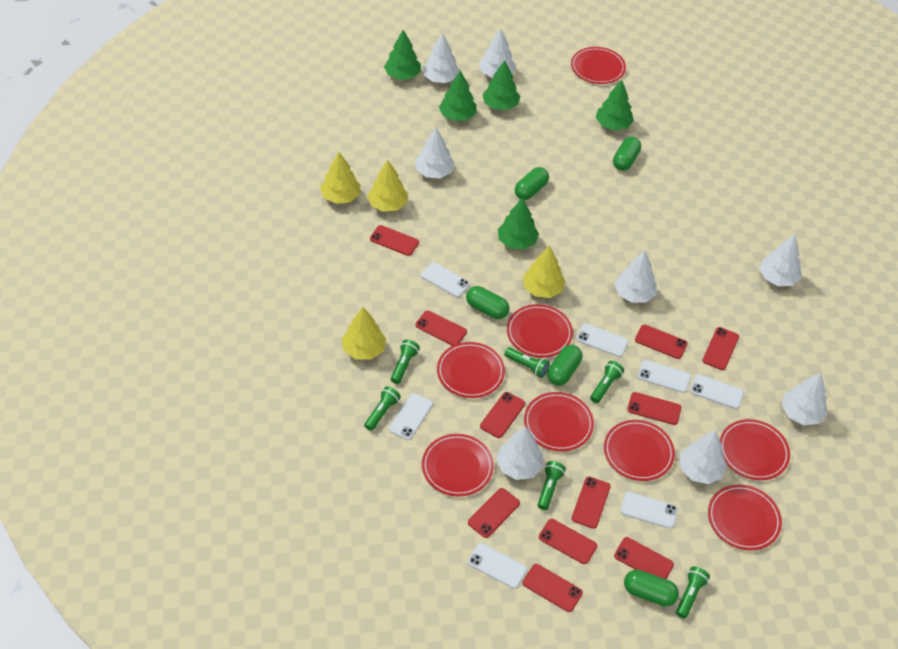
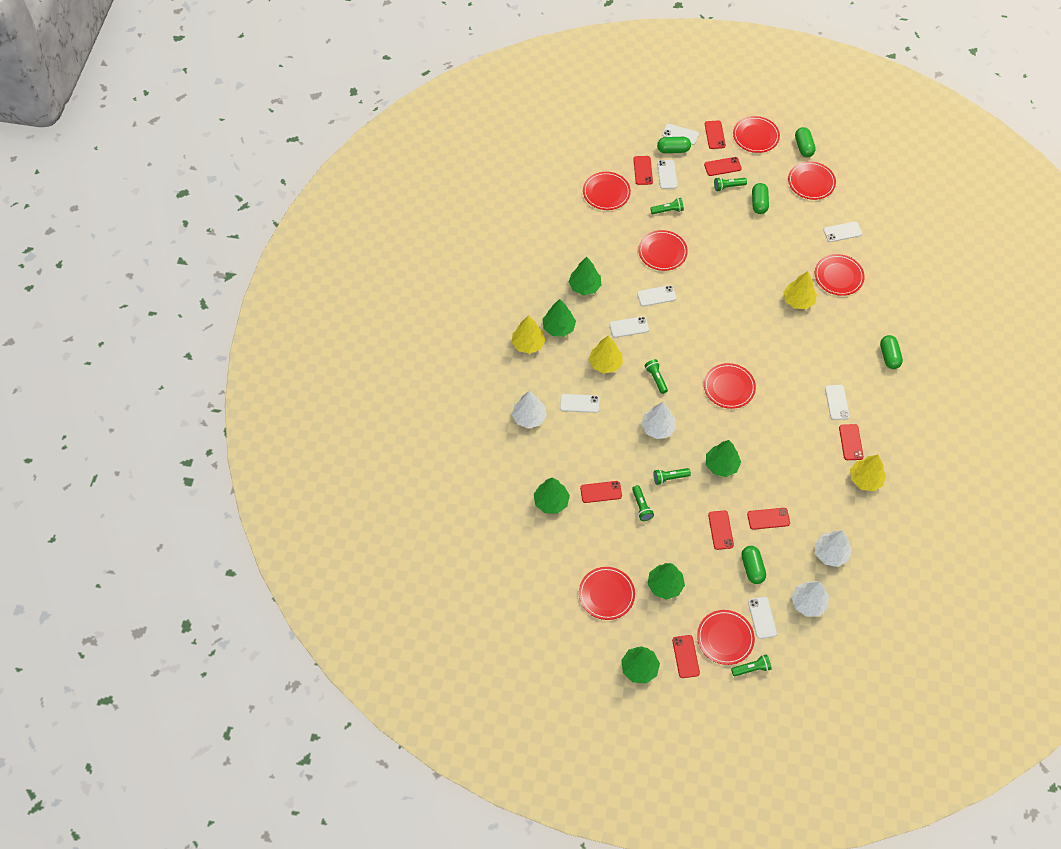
green tree: 5 -> 6
red phone: 11 -> 8
white phone: 7 -> 8
white tree: 8 -> 4

